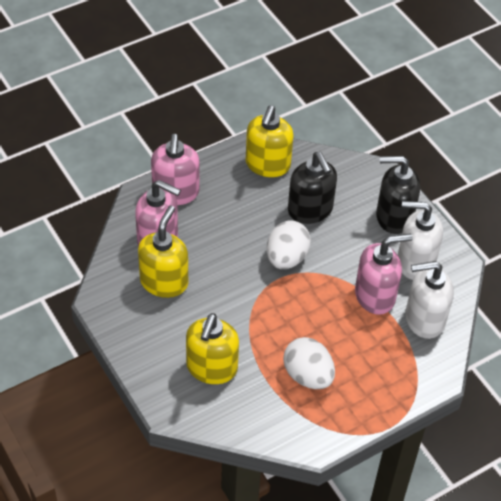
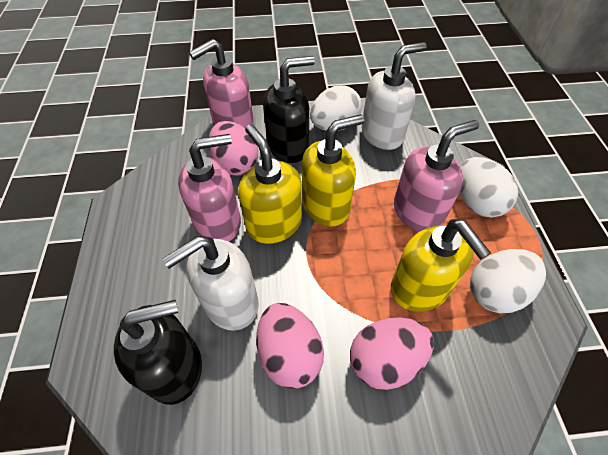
pink egg: 0 -> 3
white egg: 2 -> 3

